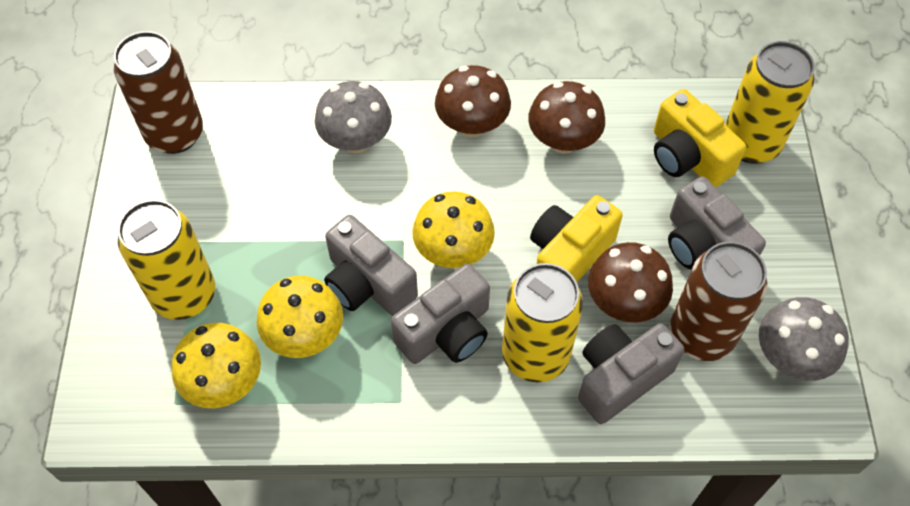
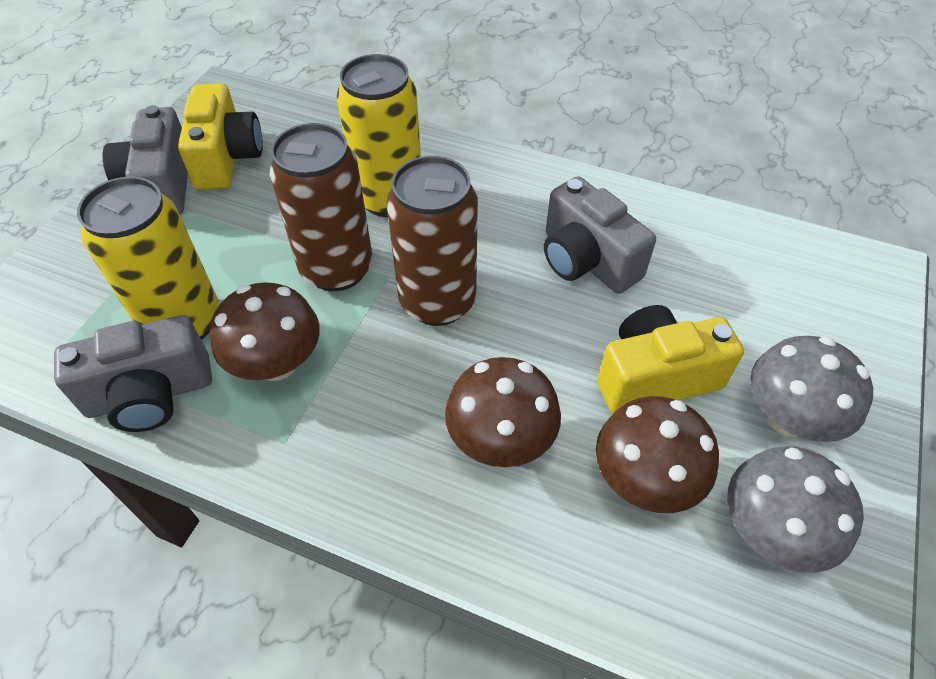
grey camera: 4 -> 3
yellow can: 3 -> 2
yellow mushroom: 3 -> 0

